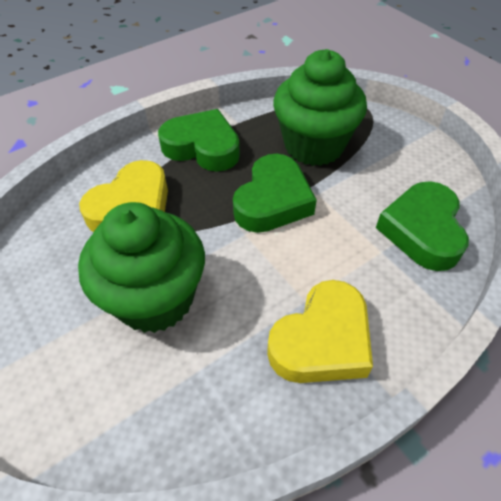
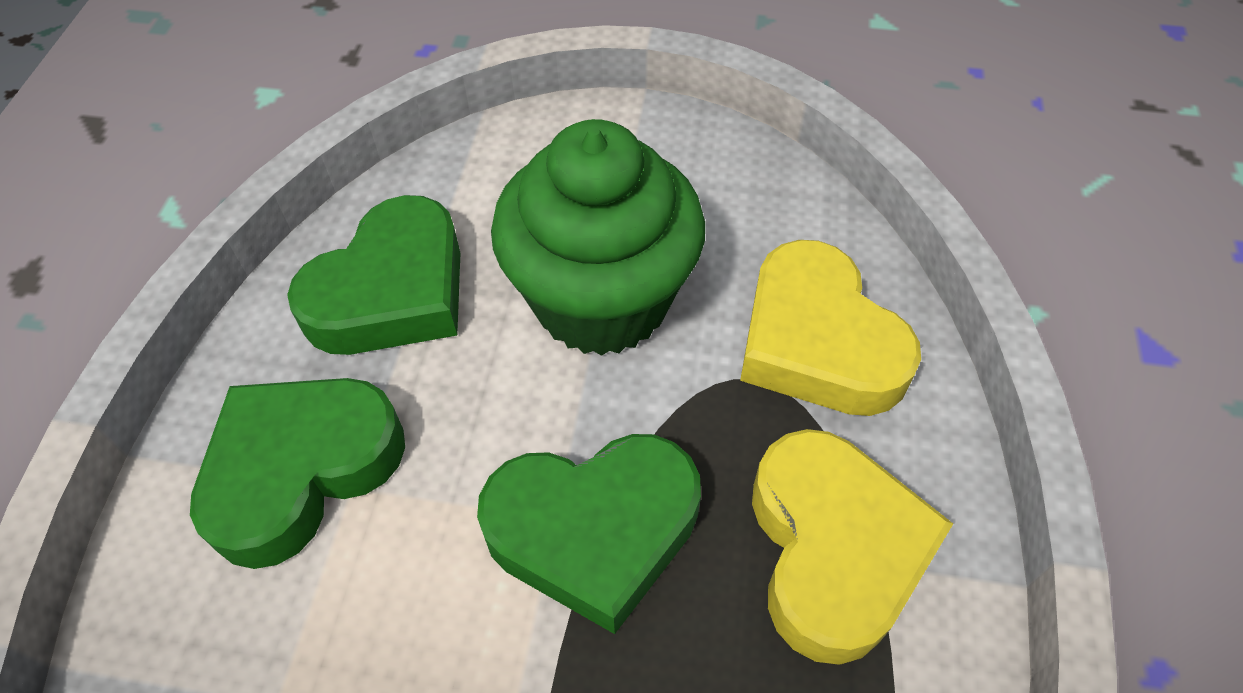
green cupcake: 2 -> 1

